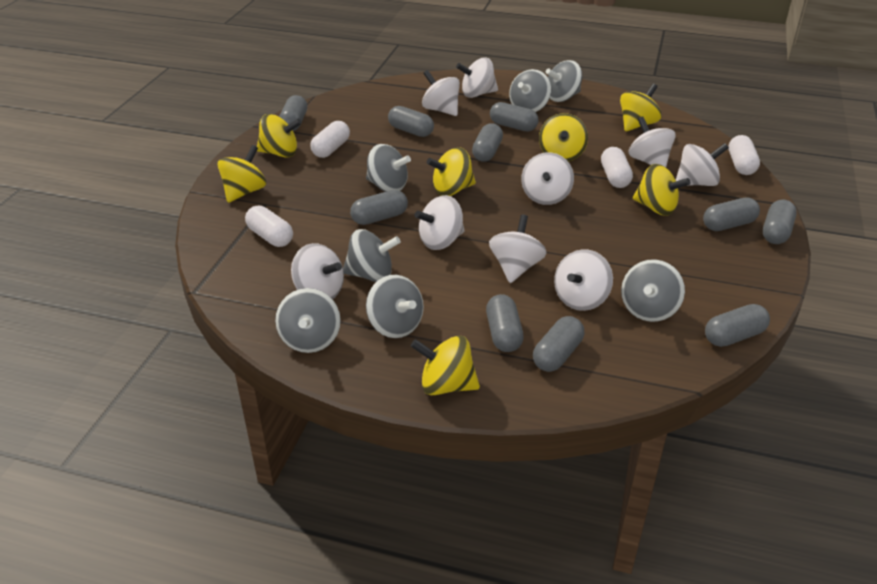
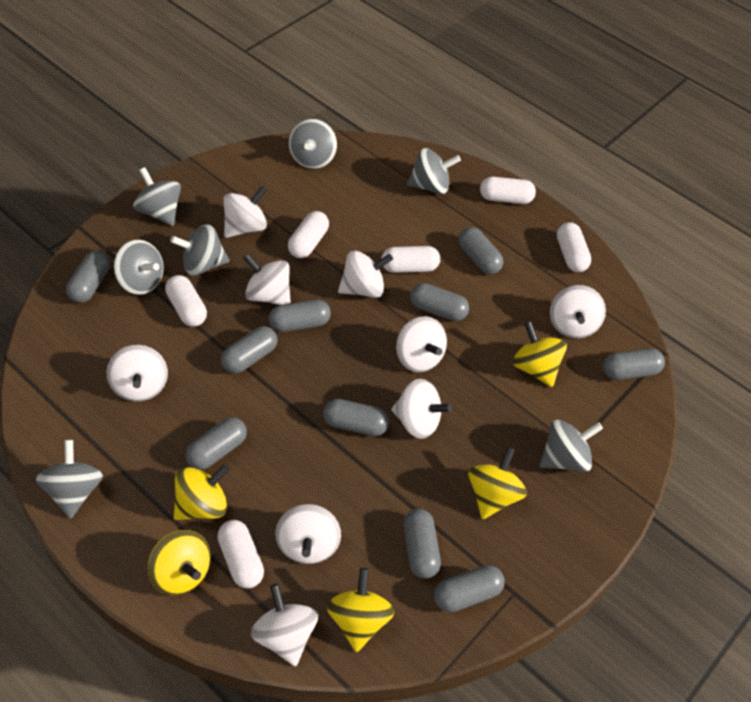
white capsule: 4 -> 6
yellow spinning top: 7 -> 5

